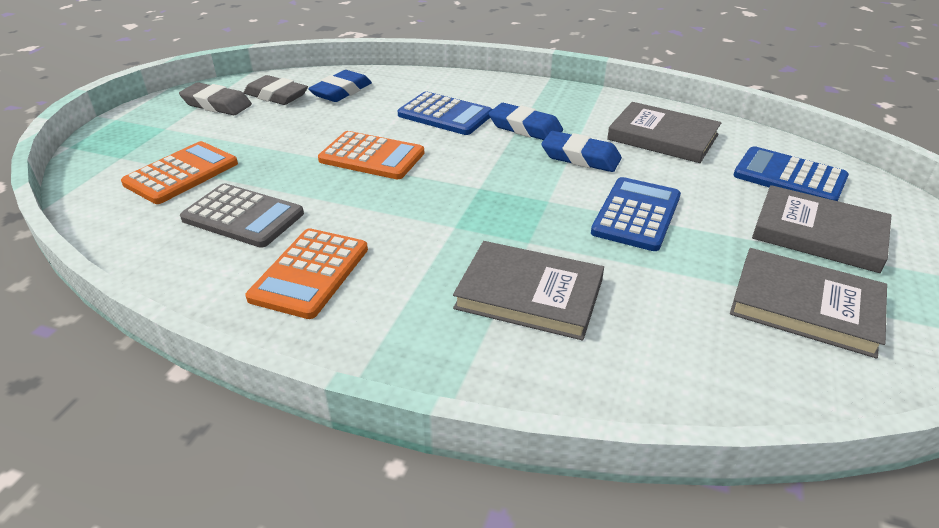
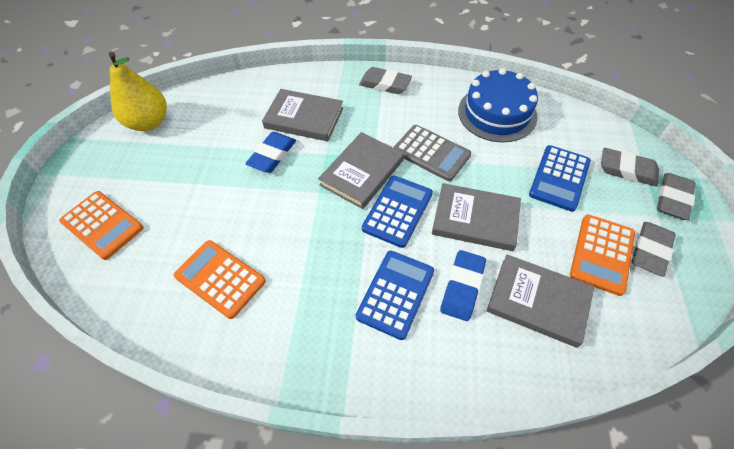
blue cake: 0 -> 1
blue eraser: 3 -> 2
grey eraser: 2 -> 4
yellow pear: 0 -> 1

